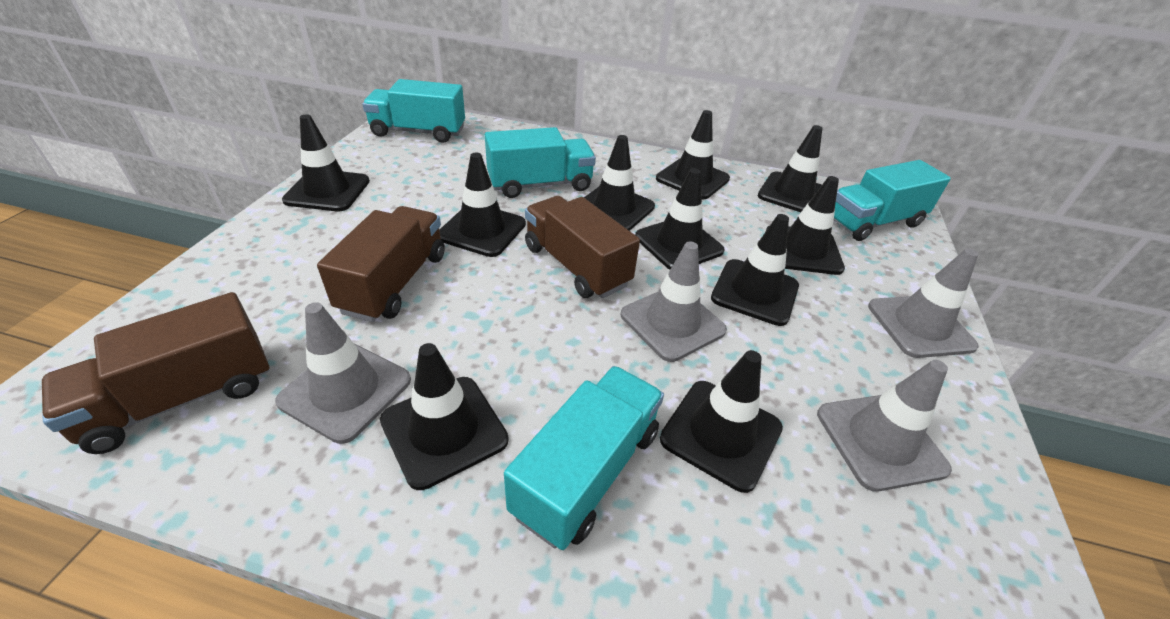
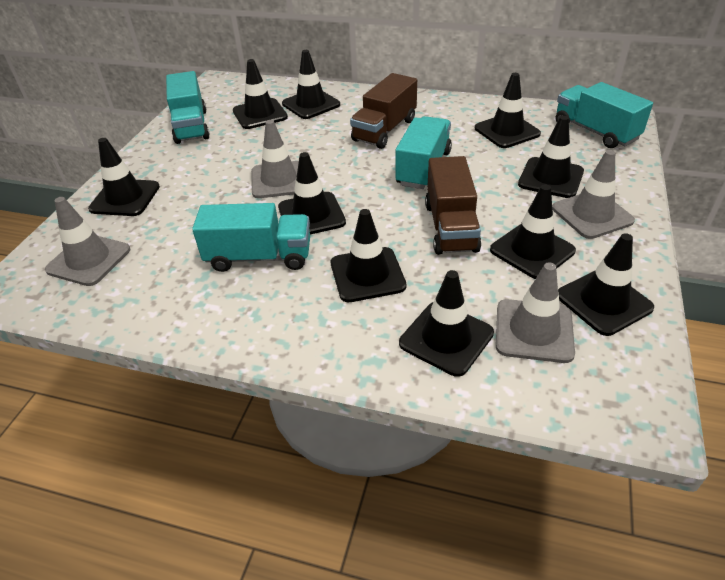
brown truck: 3 -> 2

